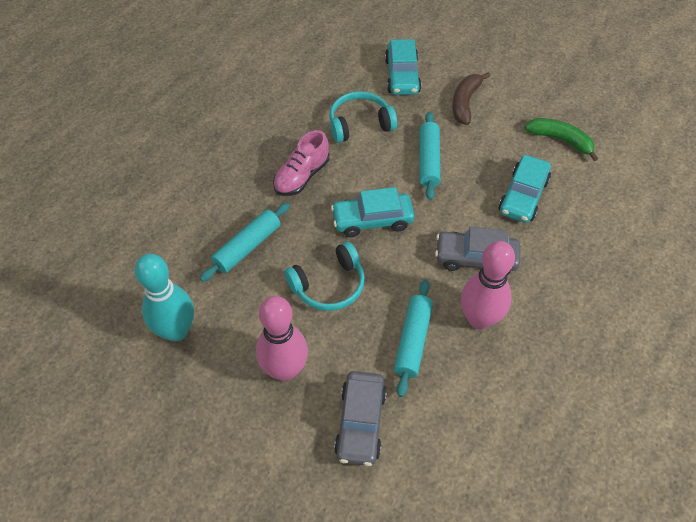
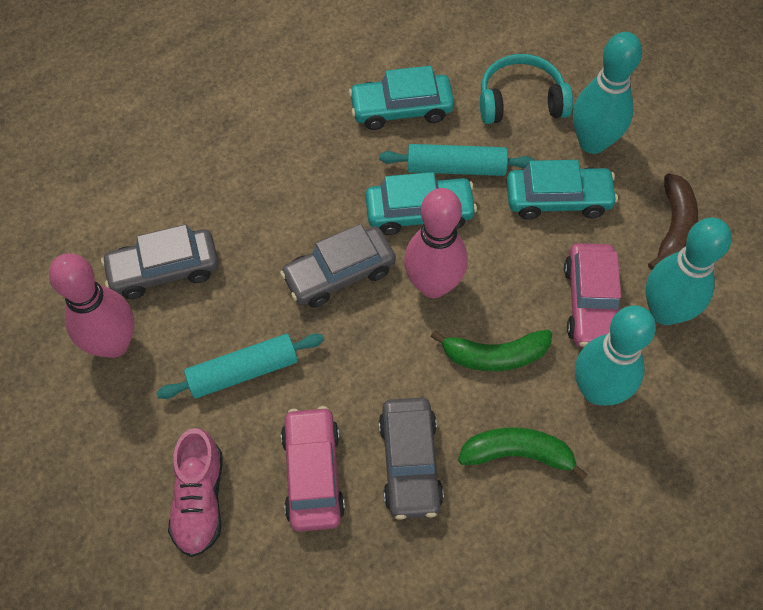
green banana: 1 -> 2
grey car: 2 -> 3
pink car: 0 -> 2
turquoise bowling pin: 1 -> 3
turquoise headphones: 2 -> 1
turquoise rolling pin: 3 -> 2

